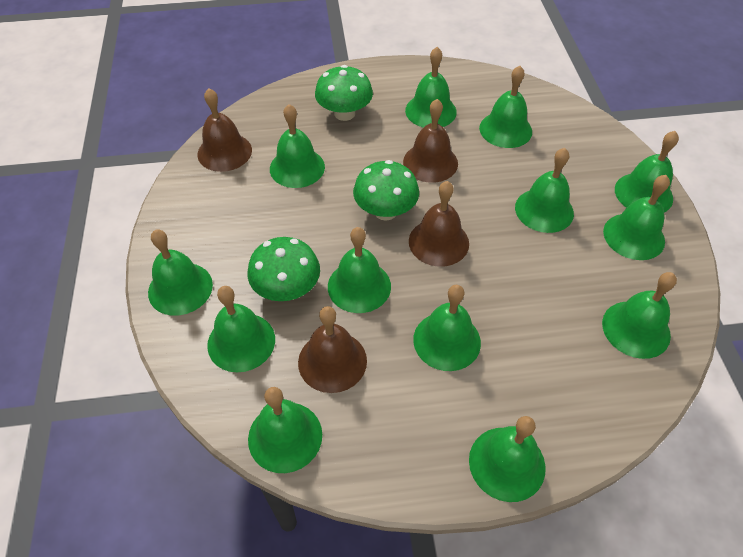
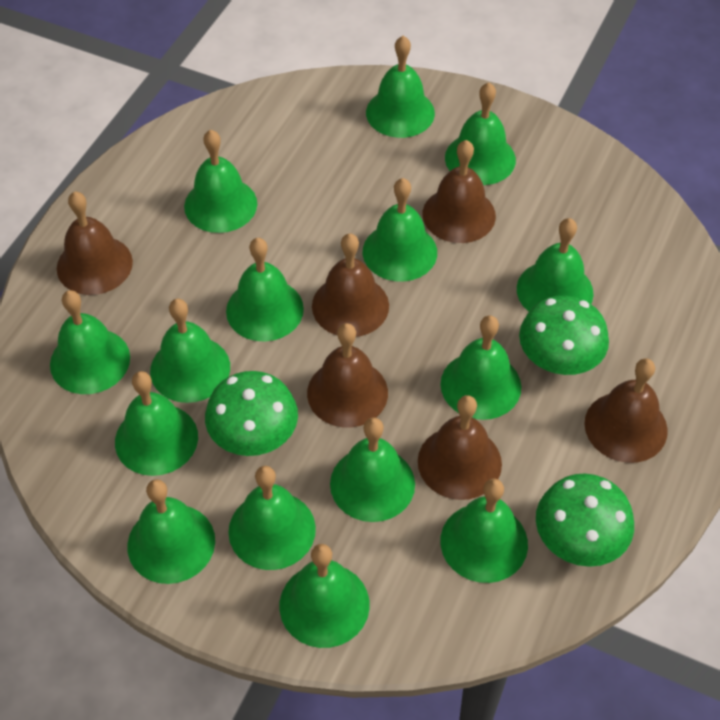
brown bell: 4 -> 6
green bell: 13 -> 15

